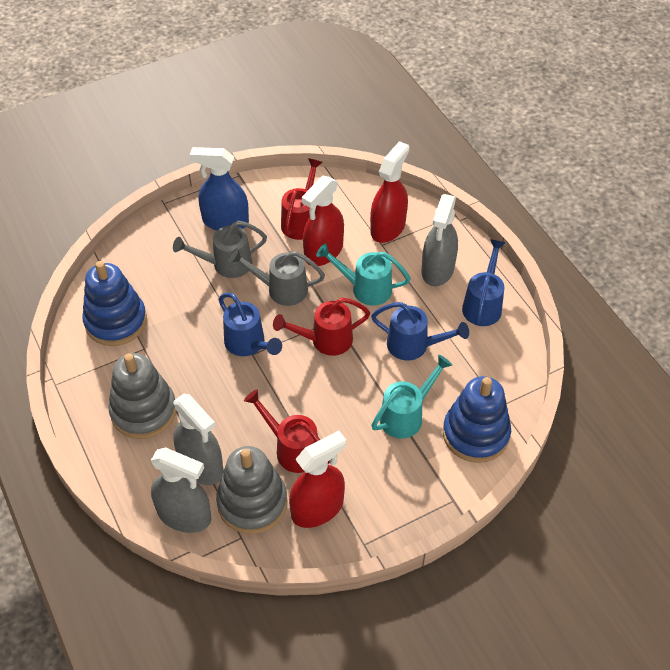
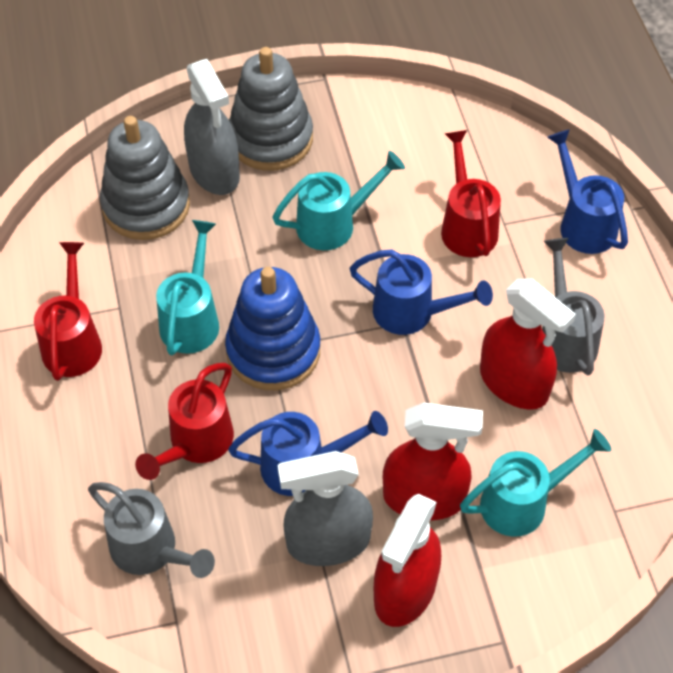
blue spray bottle: 1 -> 0
blue stacking toy: 2 -> 1
grey spray bottle: 3 -> 2
turquoise watering can: 2 -> 3

